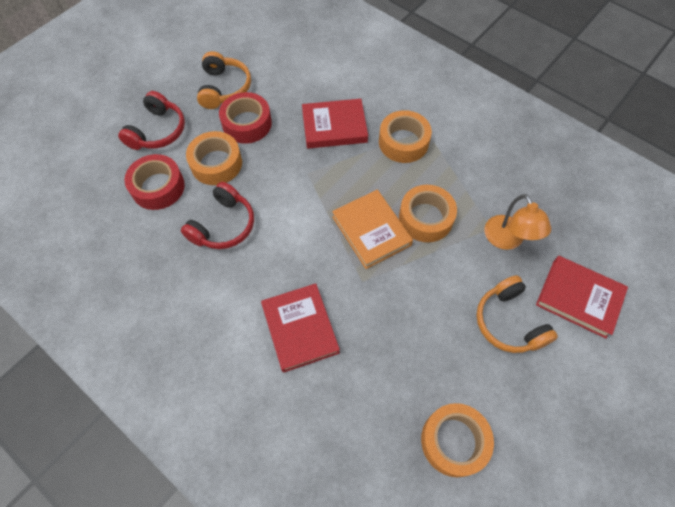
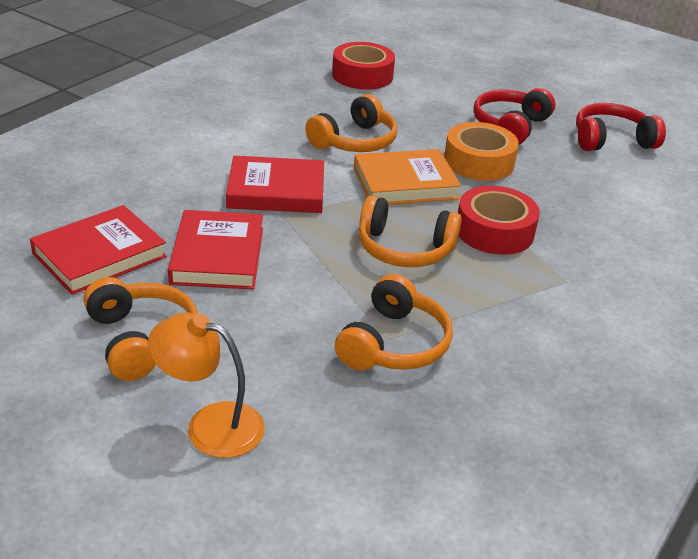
orange headphones: 2 -> 4
orange tape: 4 -> 1

